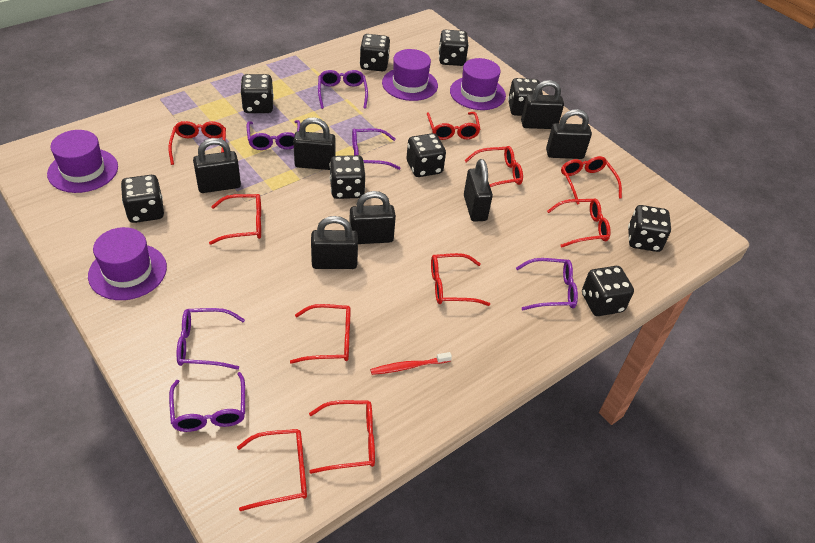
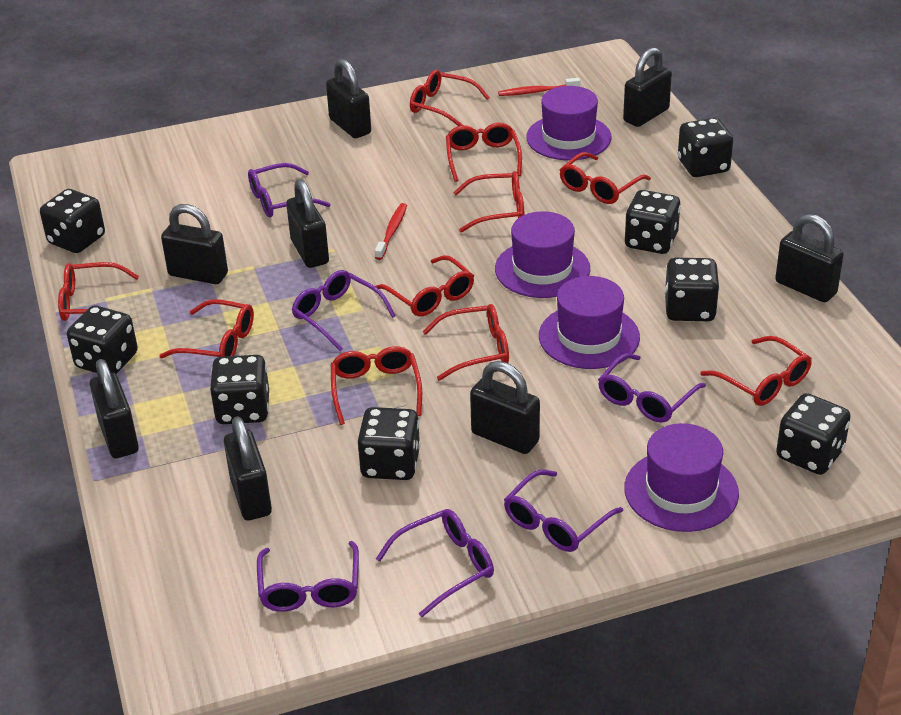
black dice: 9 -> 8
black padlock: 7 -> 8
red toothbrush: 1 -> 2

